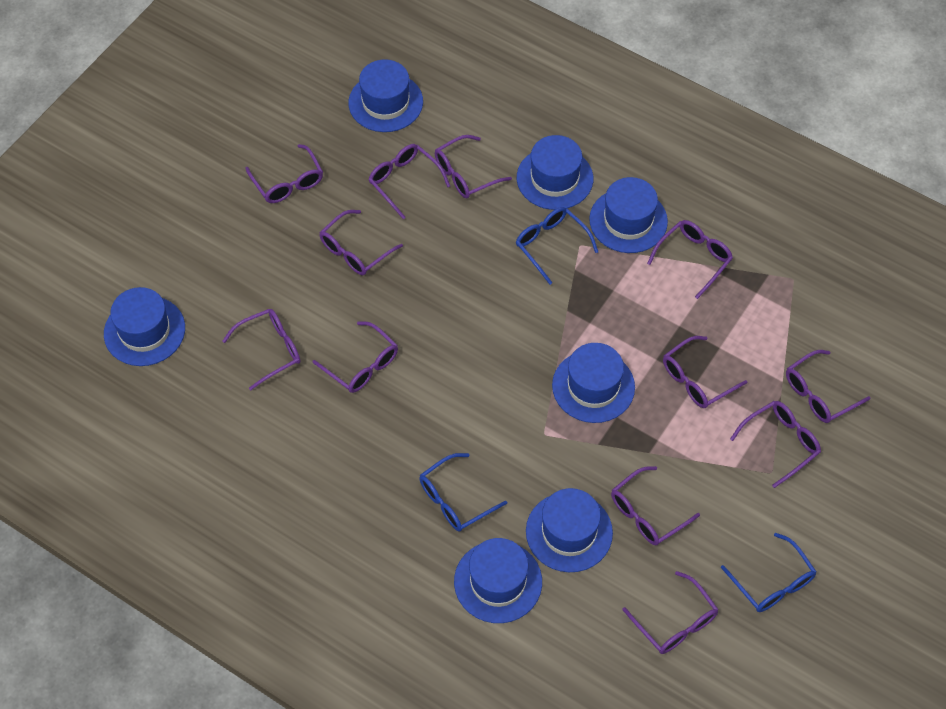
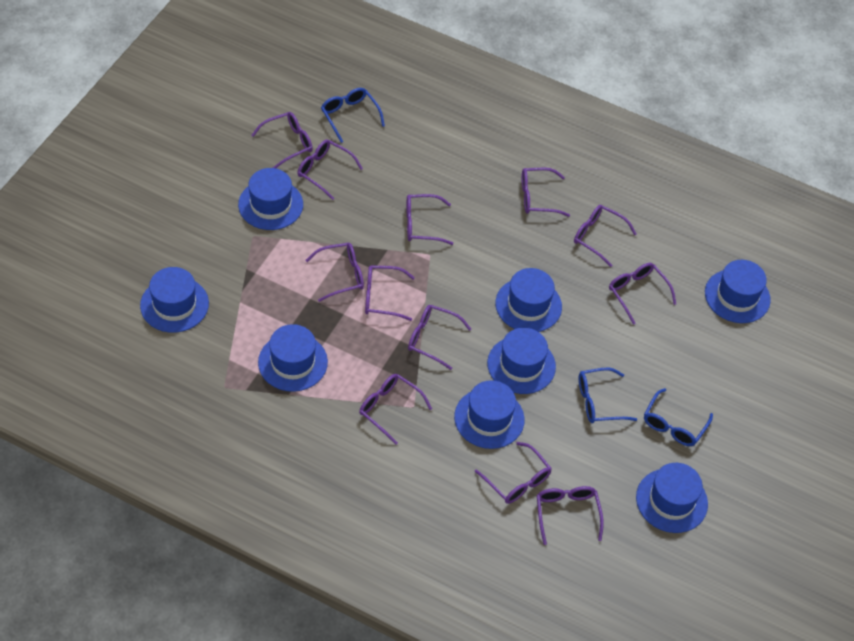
blue hat: 7 -> 8

